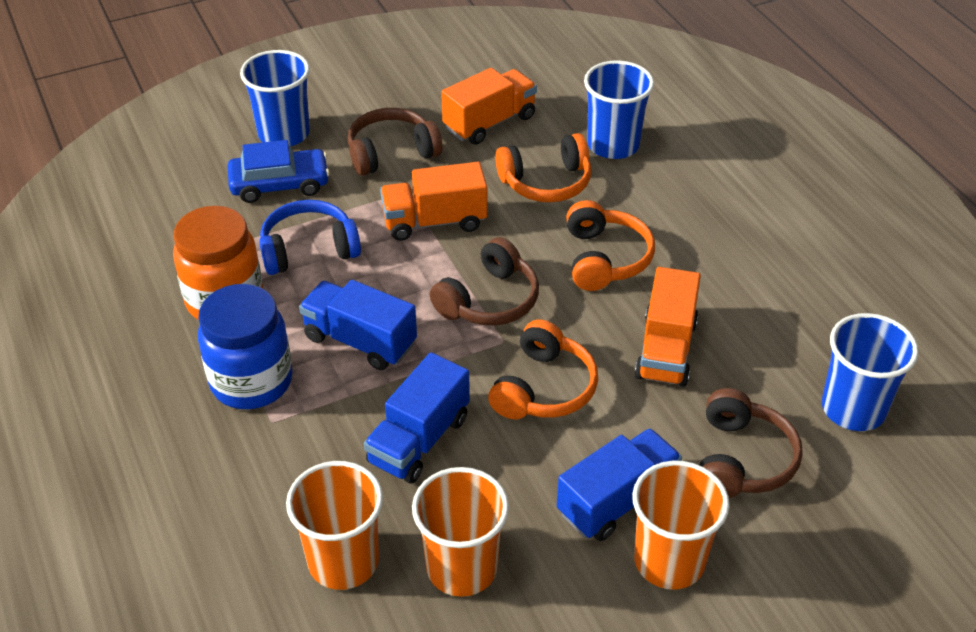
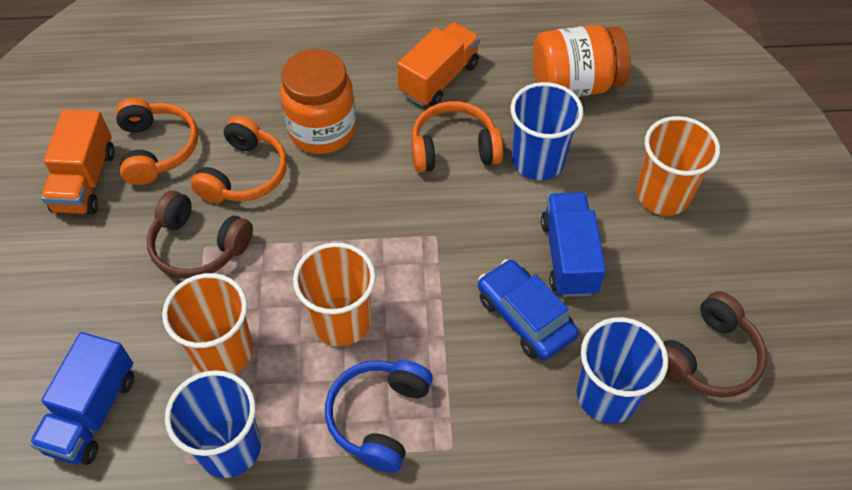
blue jar: 1 -> 0
blue truck: 3 -> 2
brown headphones: 3 -> 2
orange jar: 1 -> 2
orange truck: 3 -> 2

